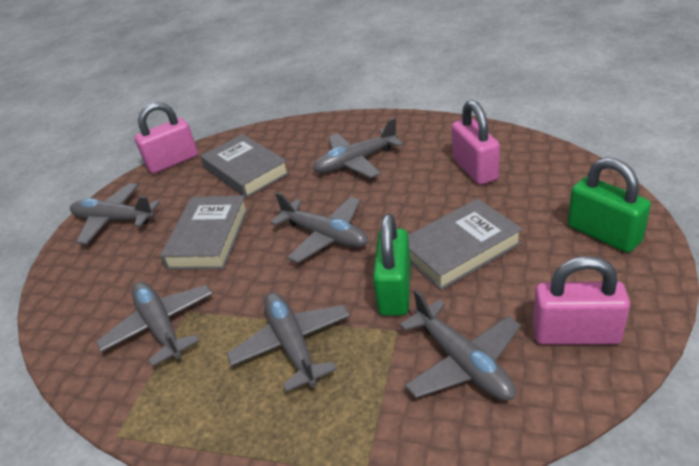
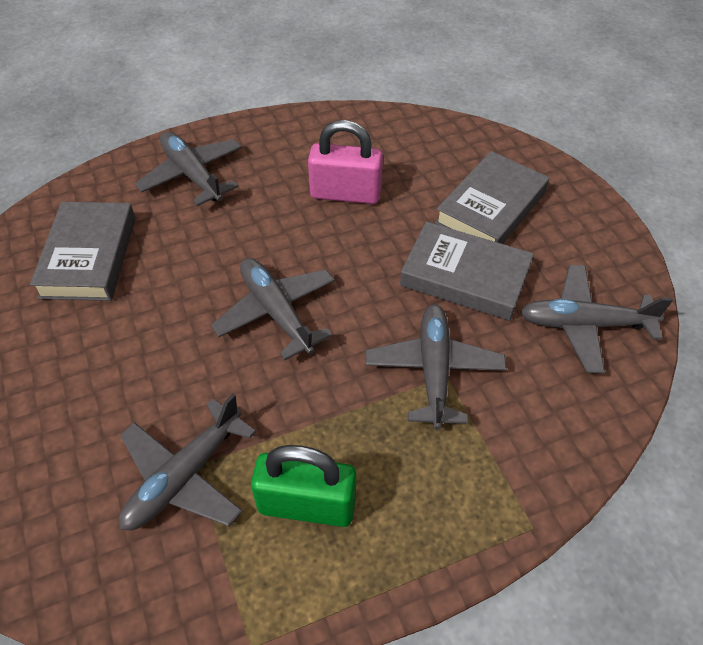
green padlock: 2 -> 1
grey plane: 6 -> 5
pink padlock: 3 -> 1

